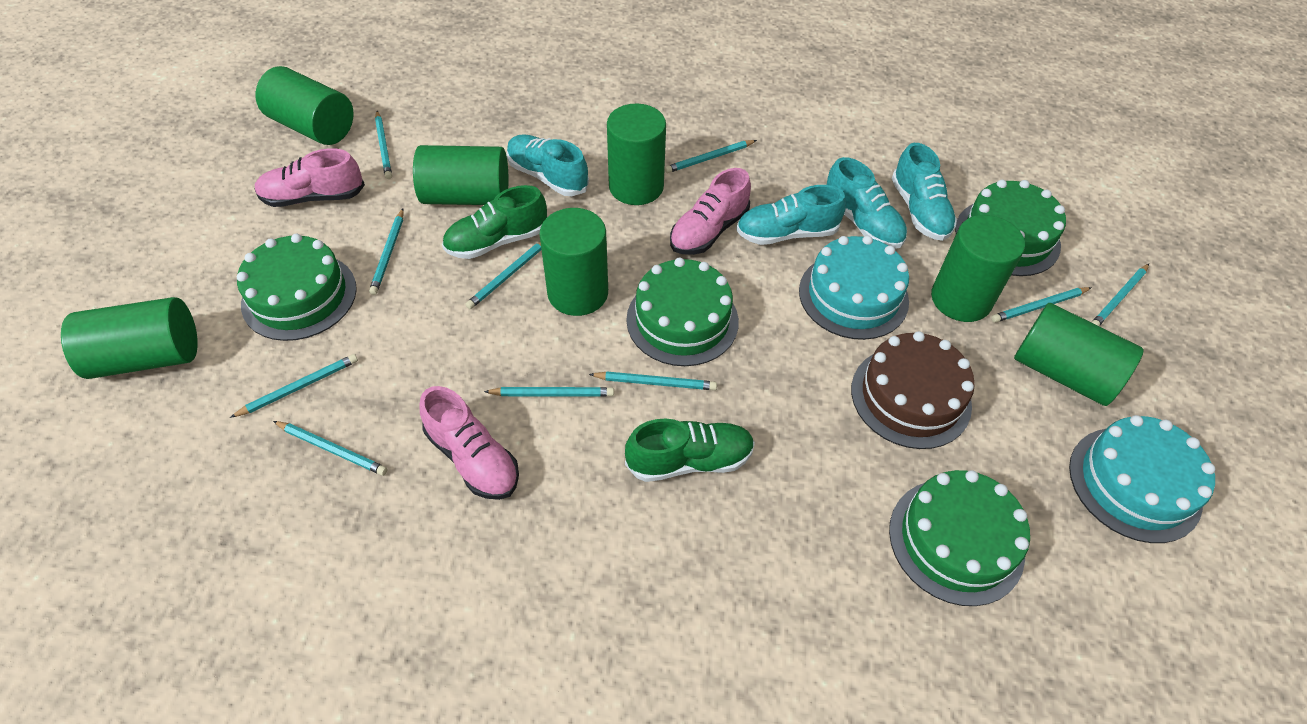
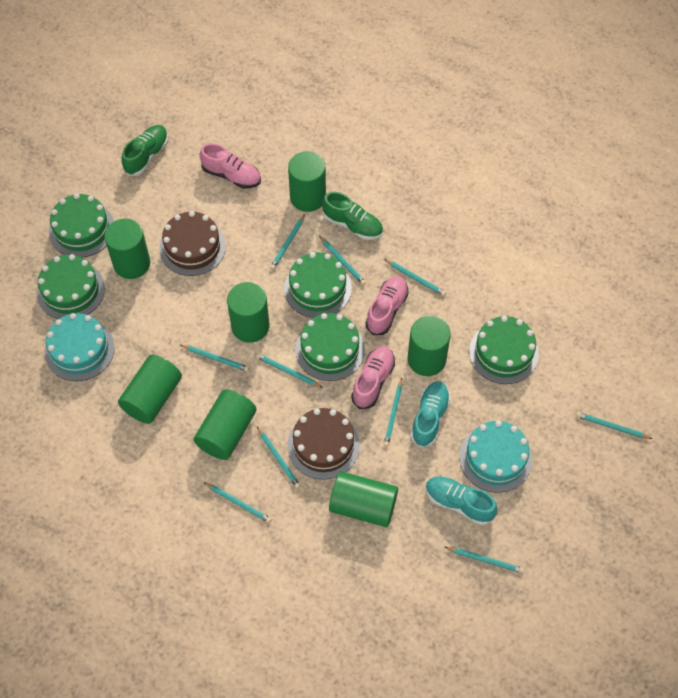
brown cake: 1 -> 2
green cake: 4 -> 5
turquoise shoe: 4 -> 2

